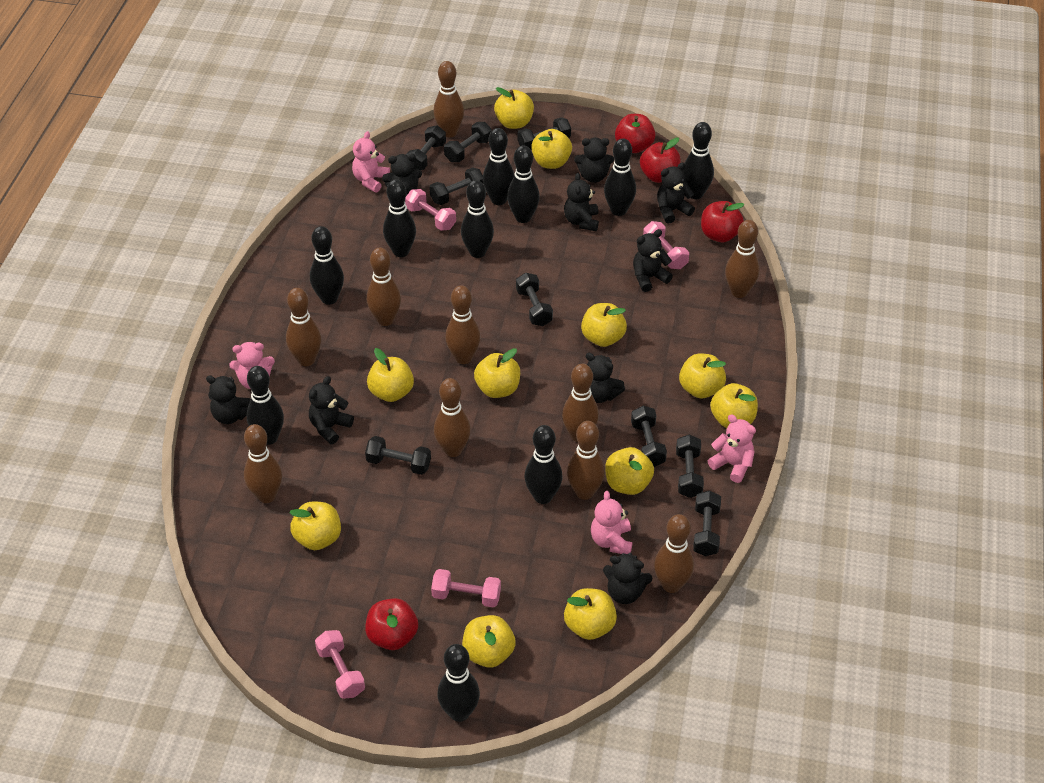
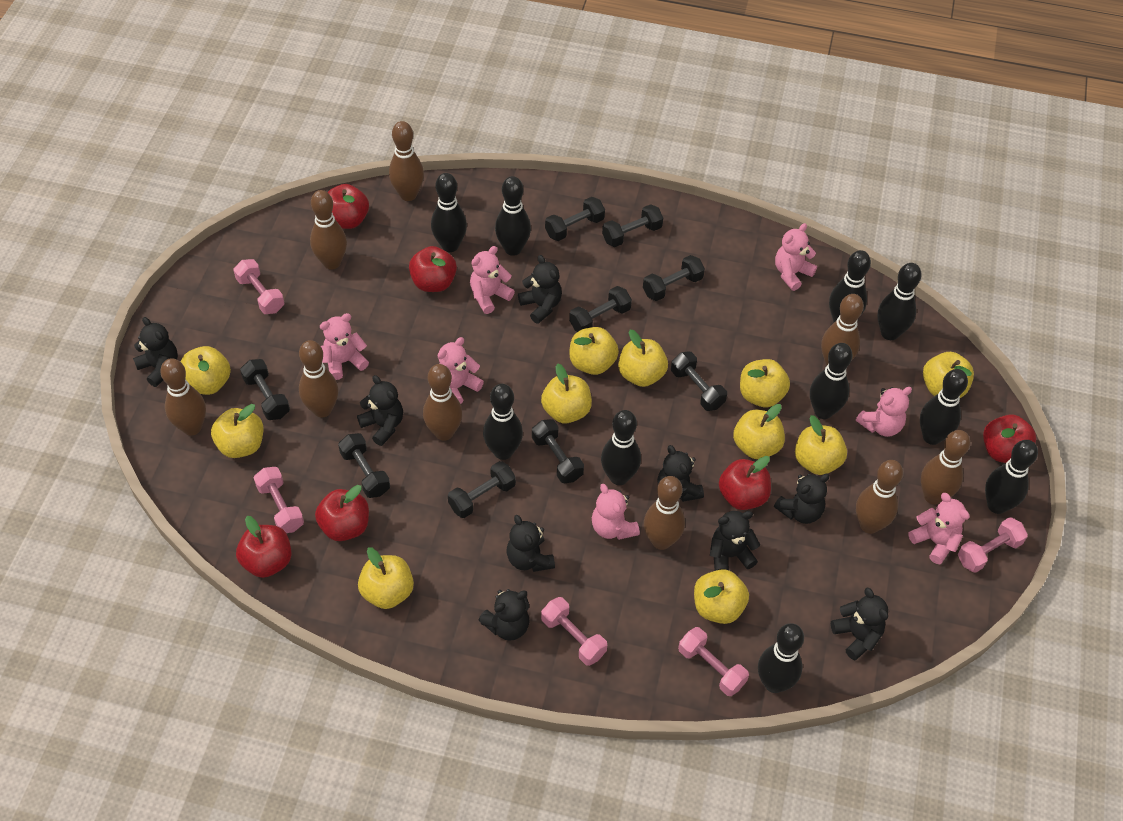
brown bowling pin: 10 -> 9
pink dumbbell: 4 -> 5
pink teddy bear: 4 -> 7
red apple: 4 -> 6

